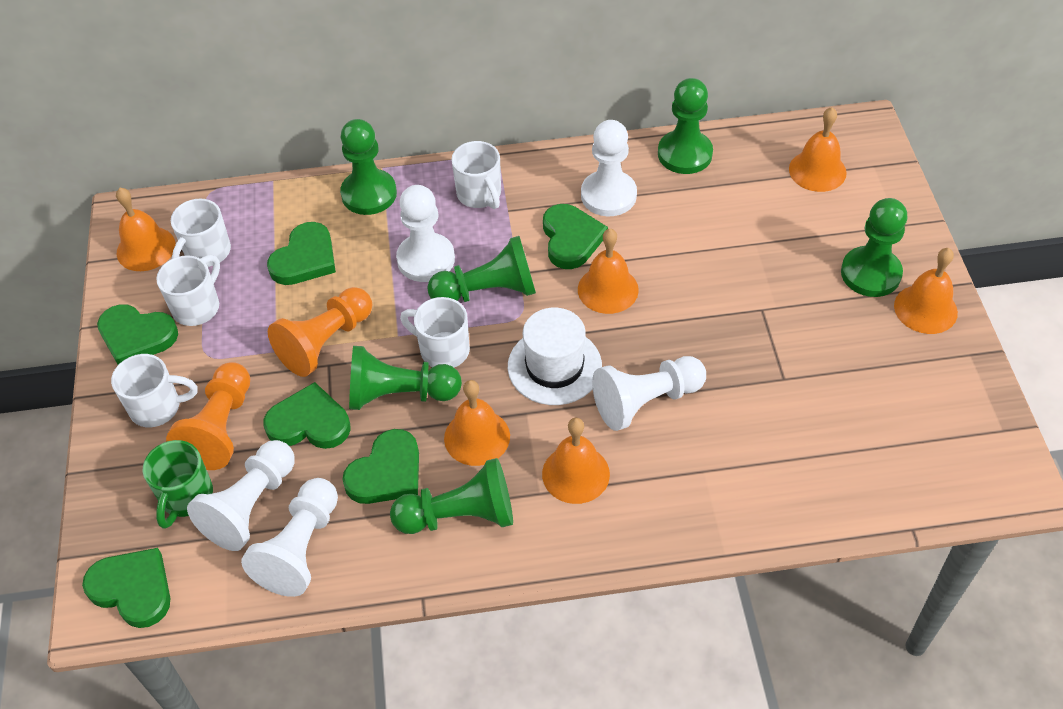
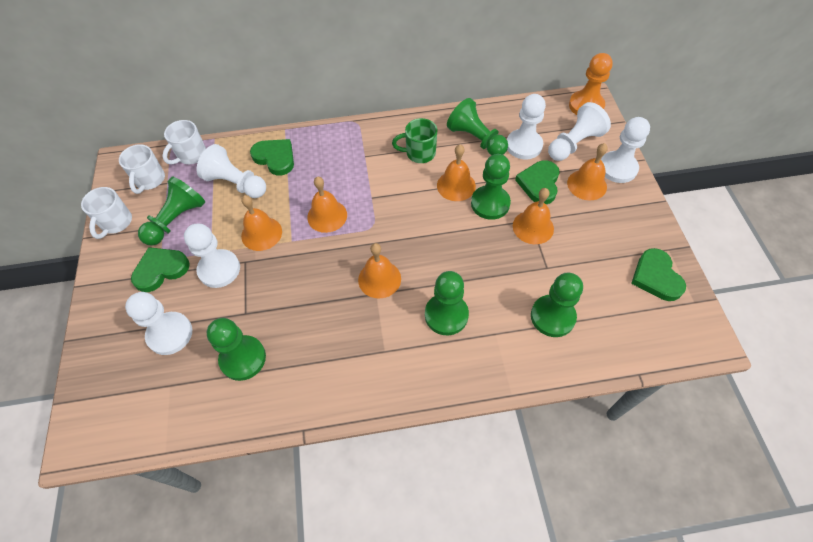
green heart: 6 -> 4
orange pawn: 2 -> 1
white hat: 1 -> 0
white mug: 5 -> 3
white pawn: 5 -> 6

